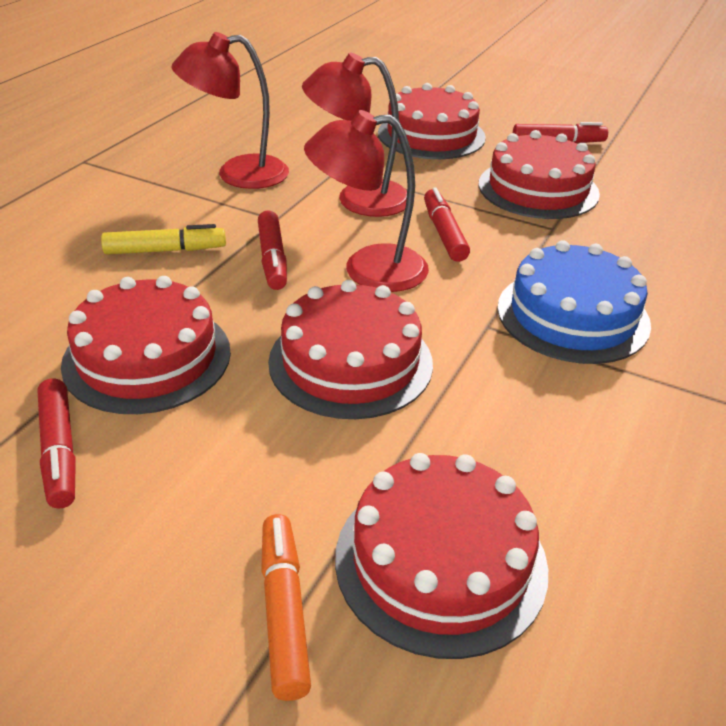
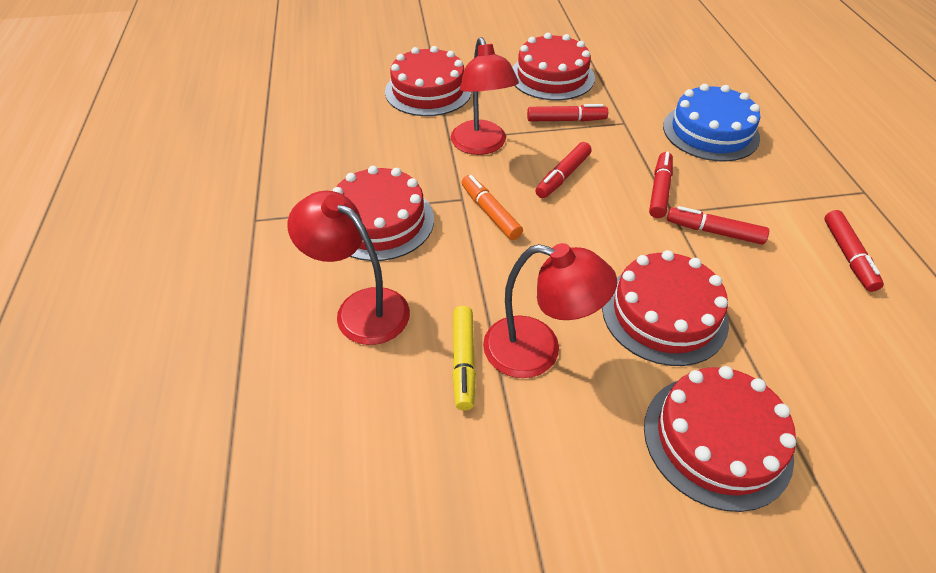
red marker: 4 -> 5

